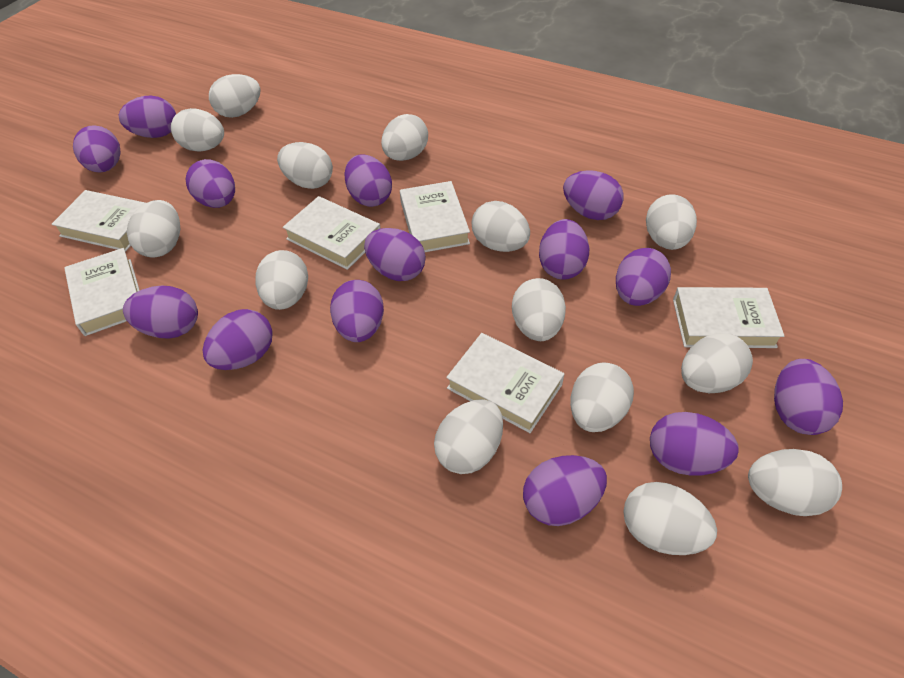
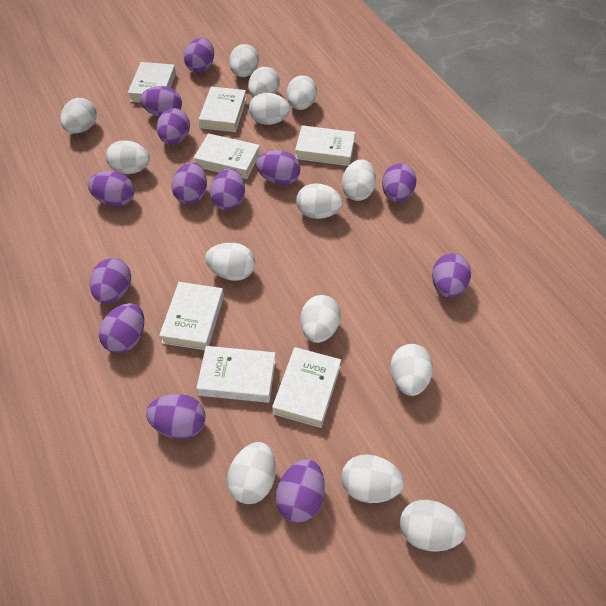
purple egg: 14 -> 13
white book: 6 -> 7

